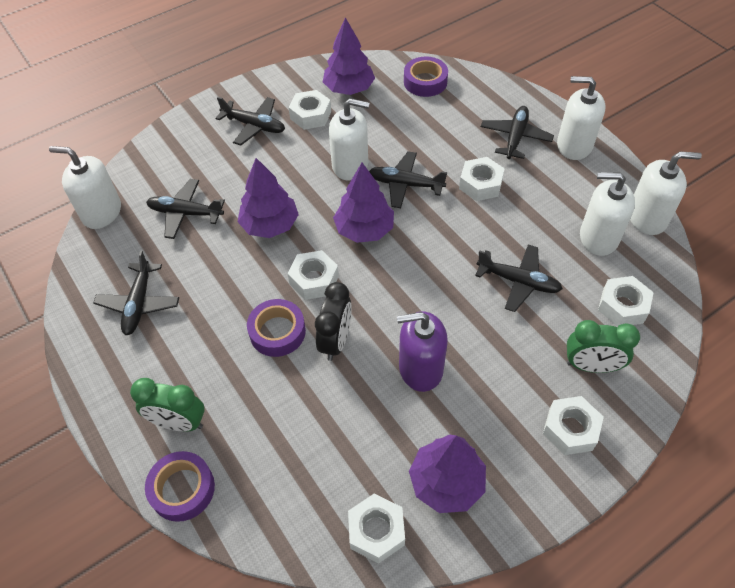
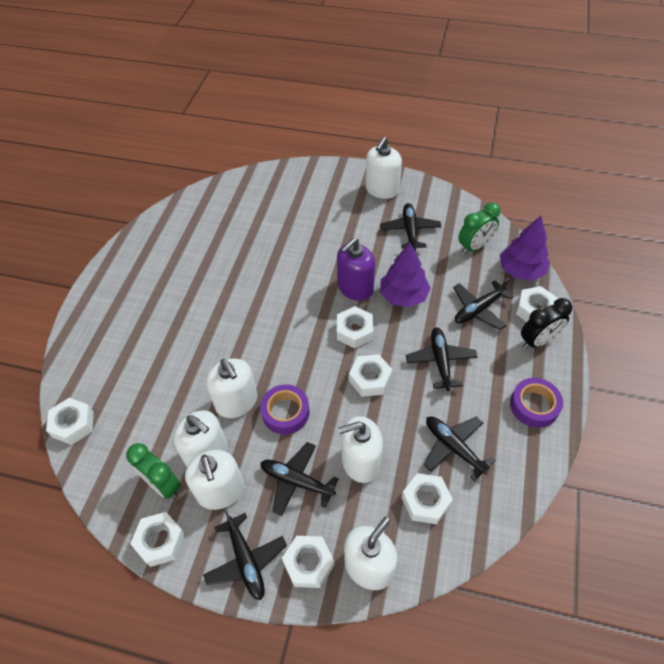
purple tape: 3 -> 2
purple tree: 4 -> 2
white nut: 6 -> 7
white soap dispenser: 5 -> 6

